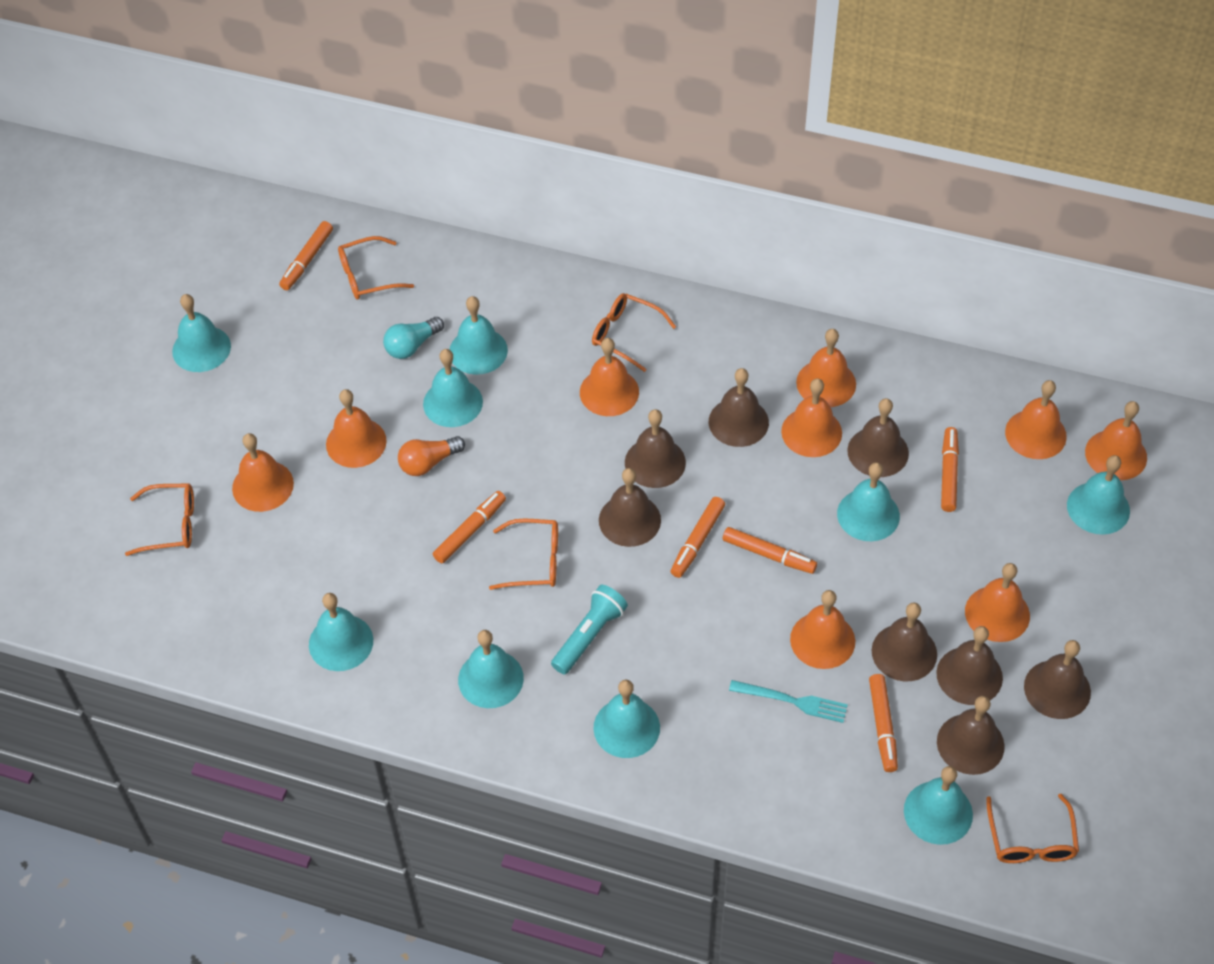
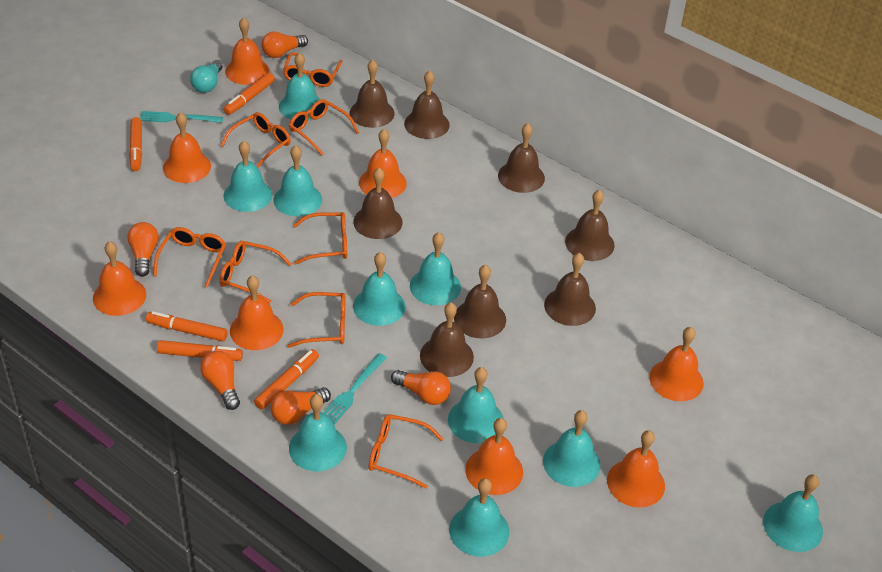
orange bell: 9 -> 8
orange glasses: 5 -> 8
orange light bulb: 1 -> 5
orange marker: 6 -> 5
turquoise bell: 9 -> 10
turquoise flashlight: 1 -> 0
turquoise fork: 1 -> 2

